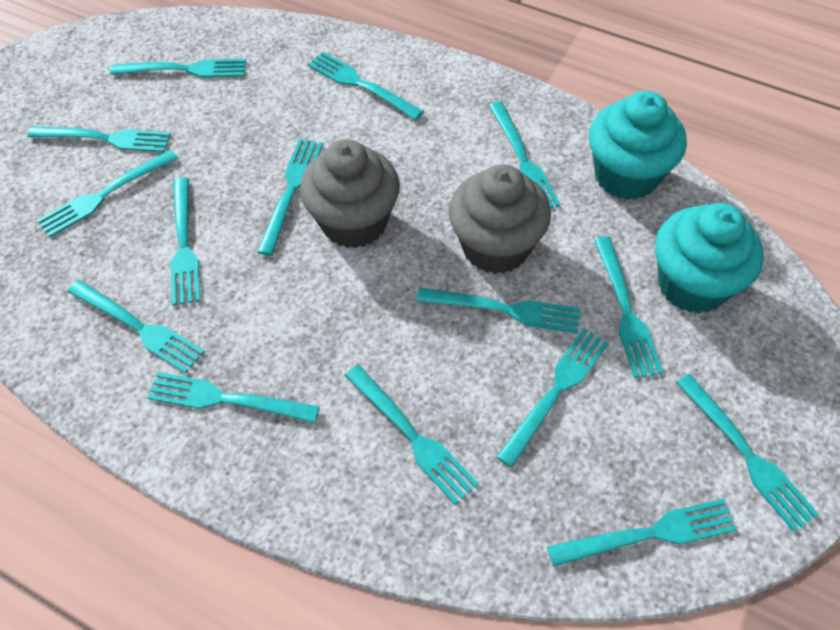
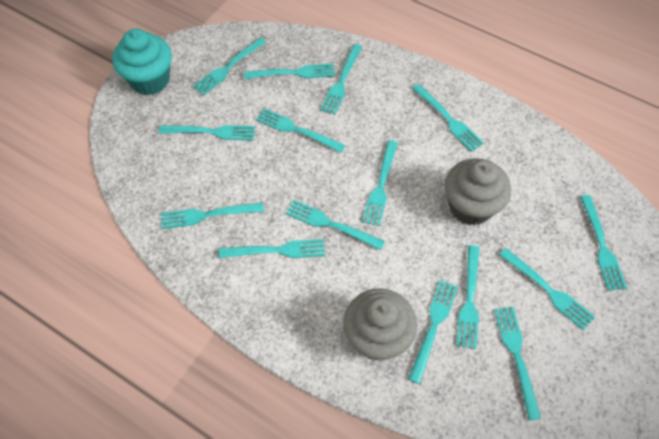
turquoise cupcake: 2 -> 1

